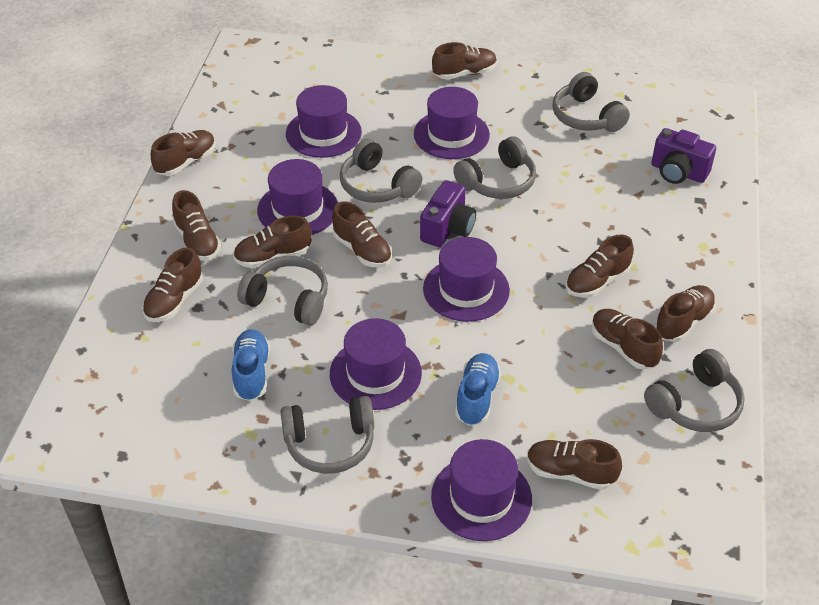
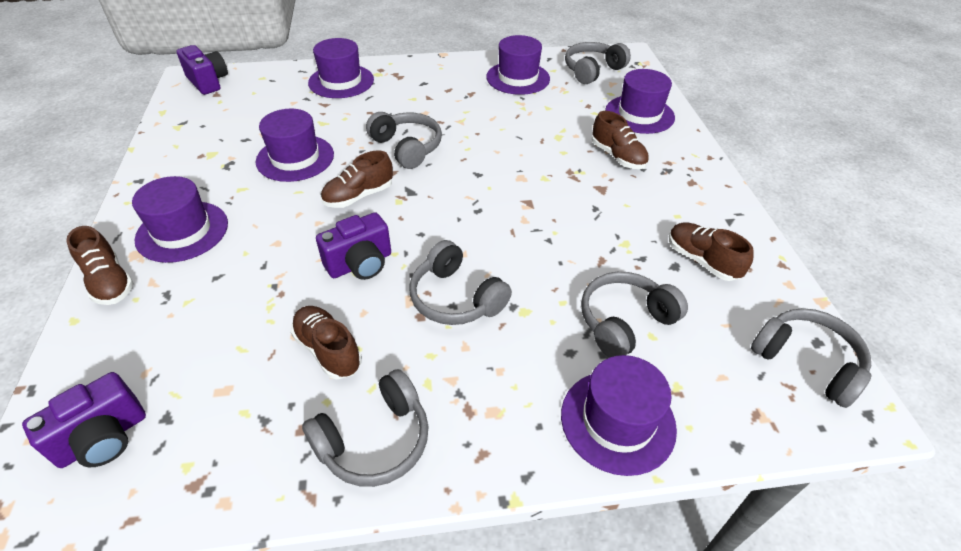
blue shoe: 2 -> 0
brown shoe: 10 -> 5
purple camera: 2 -> 3

